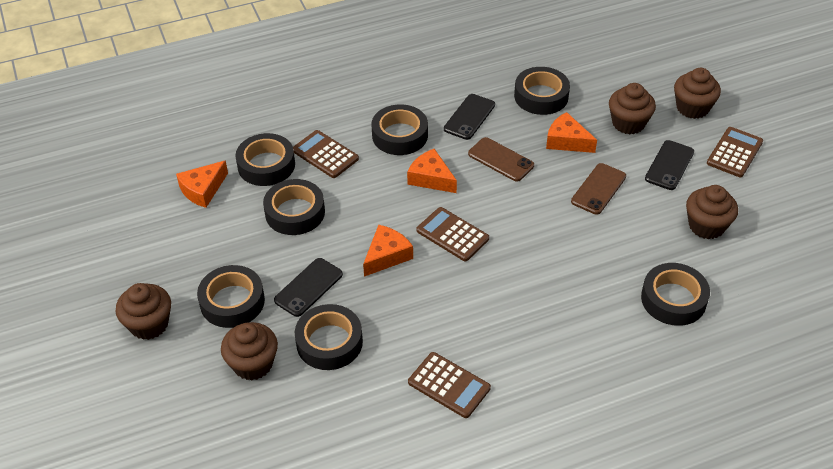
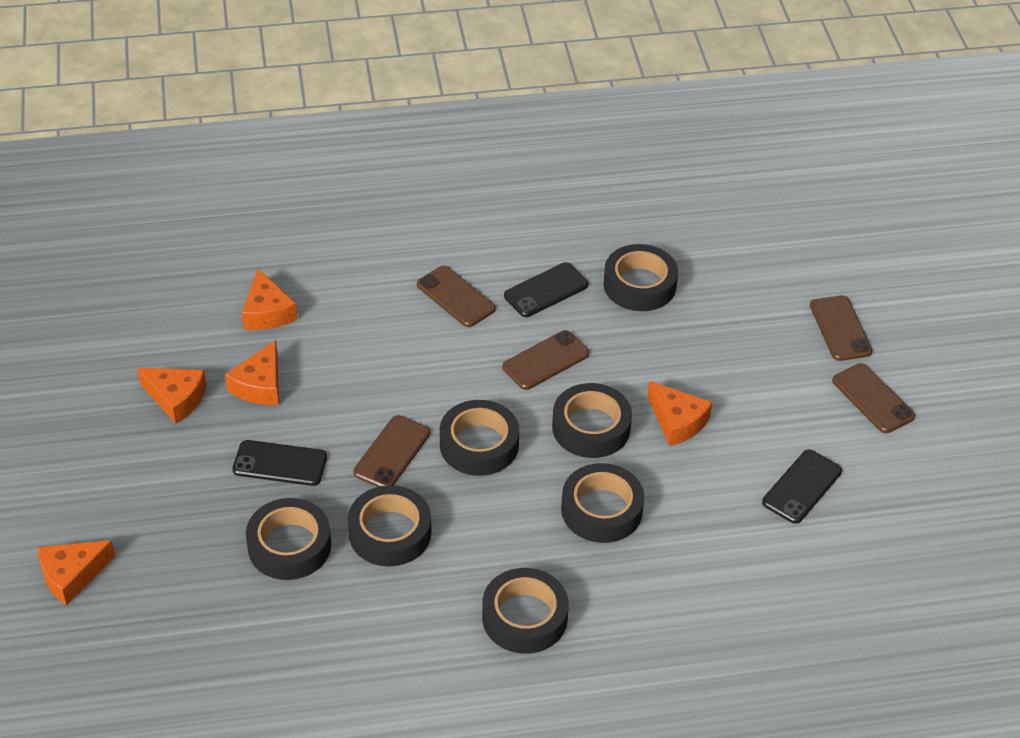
brown calculator: 4 -> 0
brown cupcake: 5 -> 0
brown phone: 2 -> 5
orange cheese: 4 -> 5

